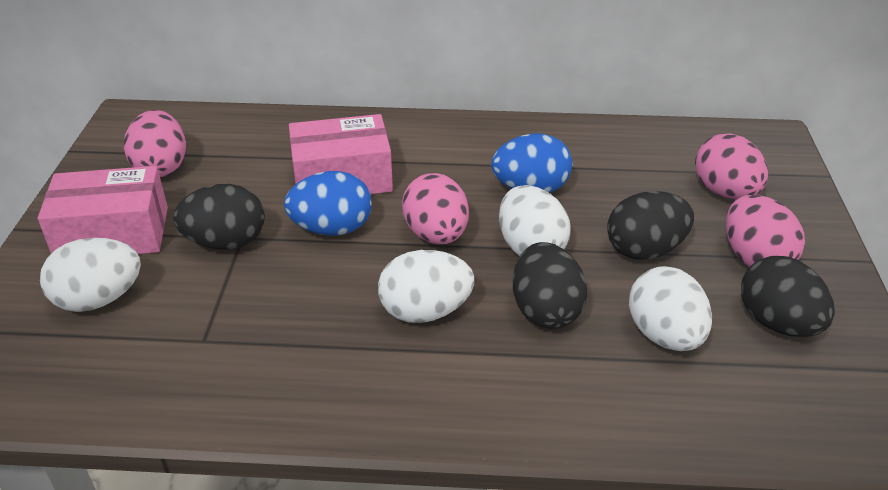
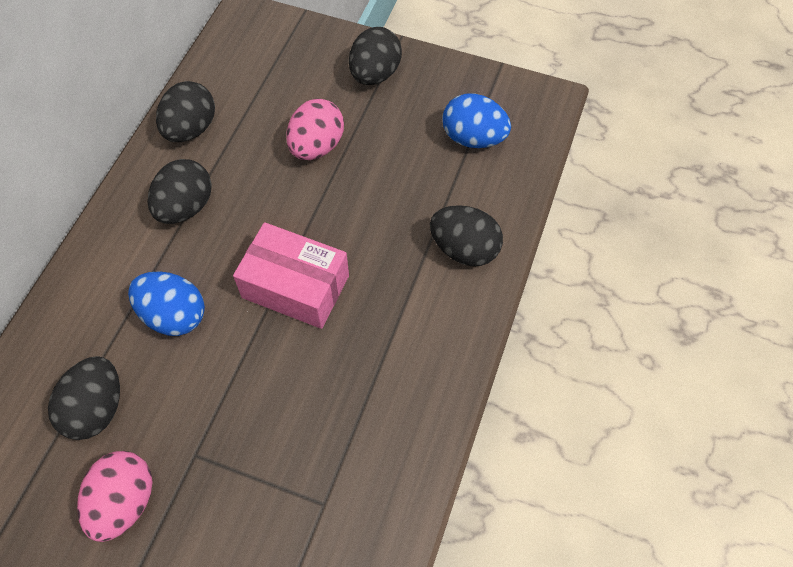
black egg: 4 -> 5
pink box: 2 -> 1
pink egg: 4 -> 2
white egg: 4 -> 0

